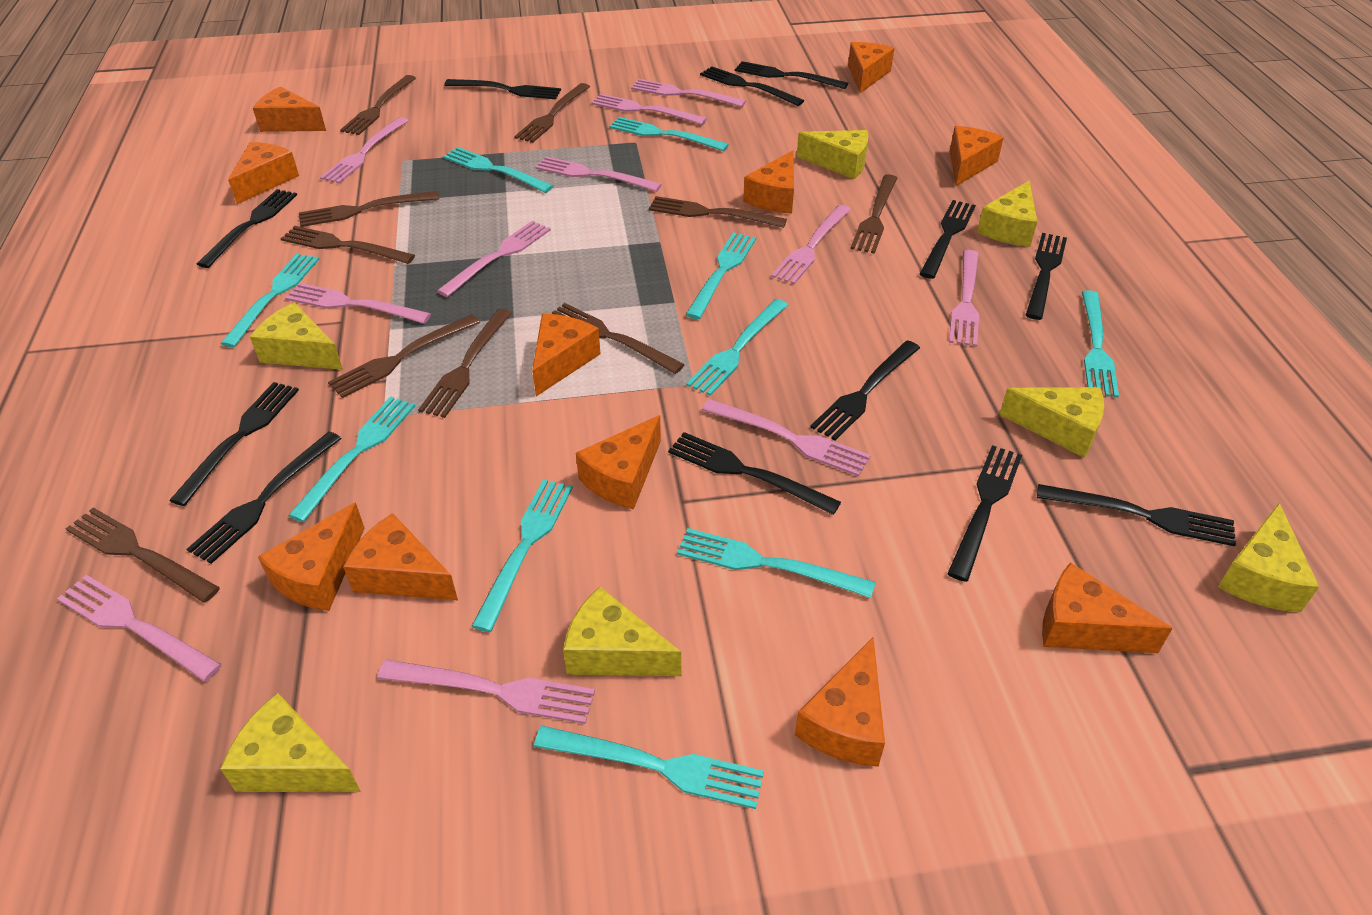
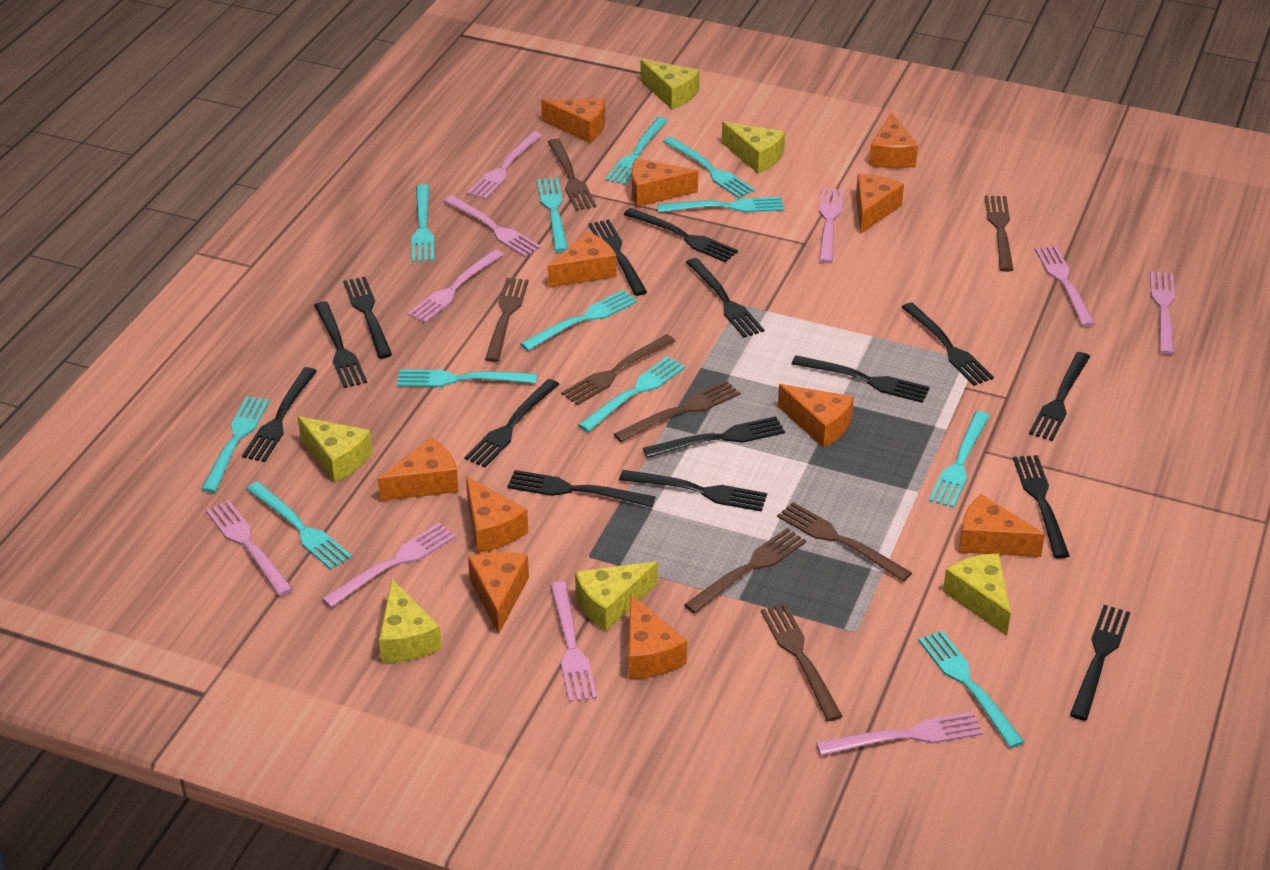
black fork: 12 -> 15
brown fork: 10 -> 8
pink fork: 11 -> 10
turquoise fork: 10 -> 12
yellow cheese: 7 -> 6

